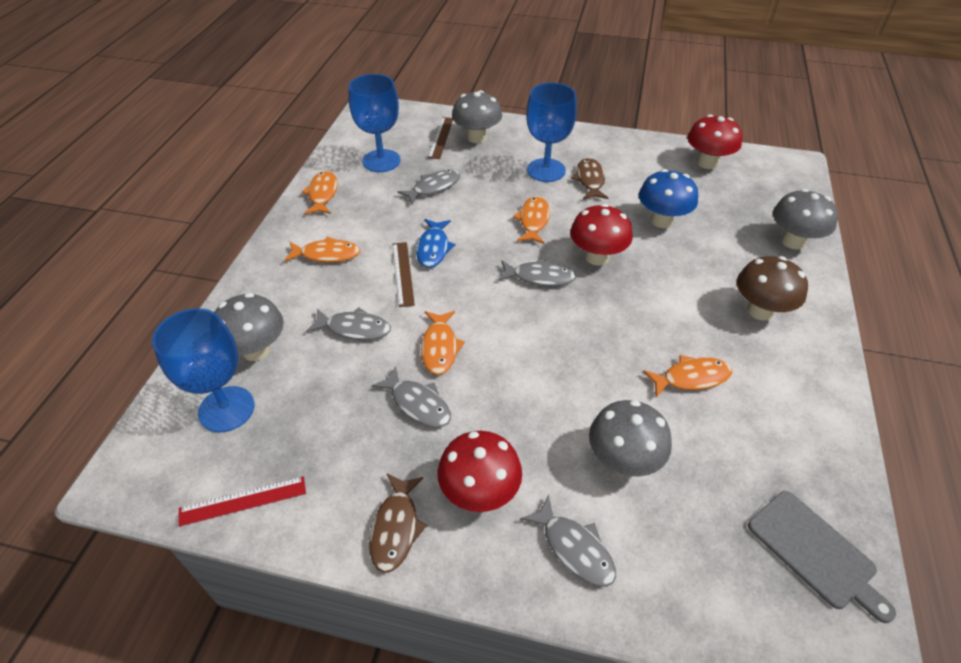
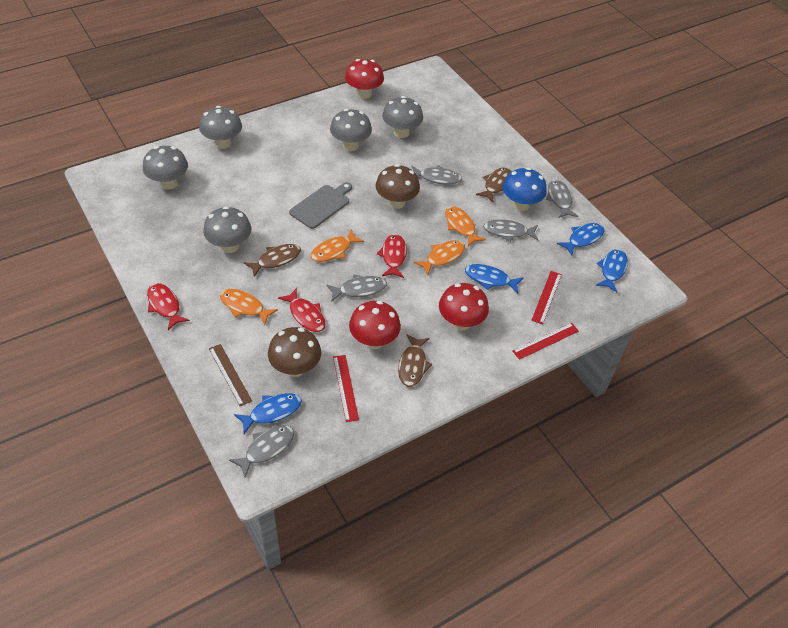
blue fish: 1 -> 4
blue goblet: 3 -> 0
brown fish: 2 -> 3
brown mushroom: 1 -> 2
brown ruler: 2 -> 1
grey mushroom: 4 -> 5
orange fish: 5 -> 4
red fish: 0 -> 3
red ruler: 1 -> 3

